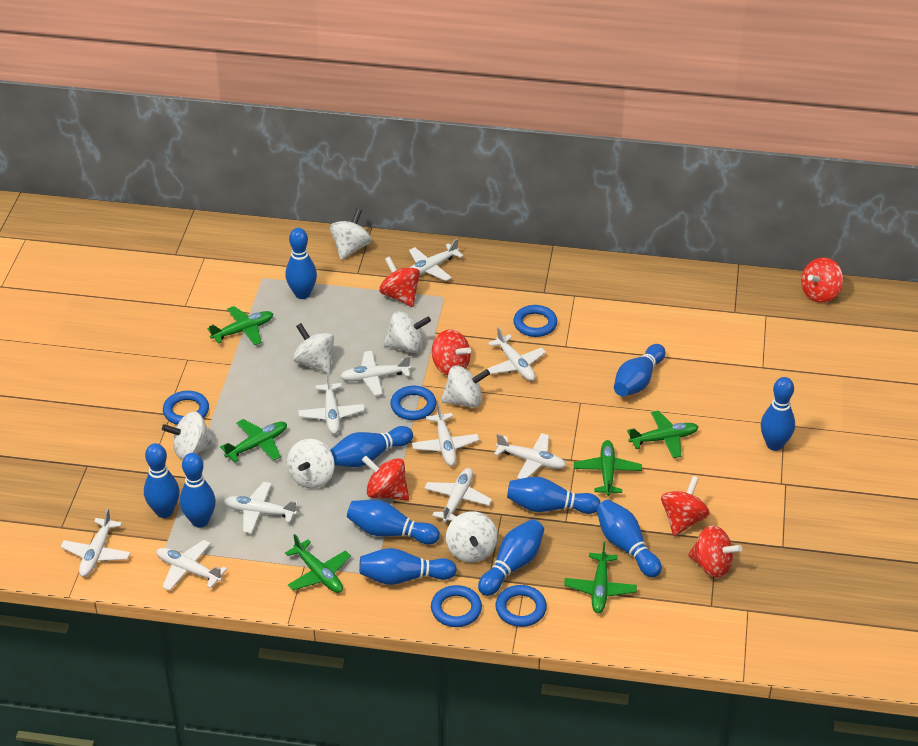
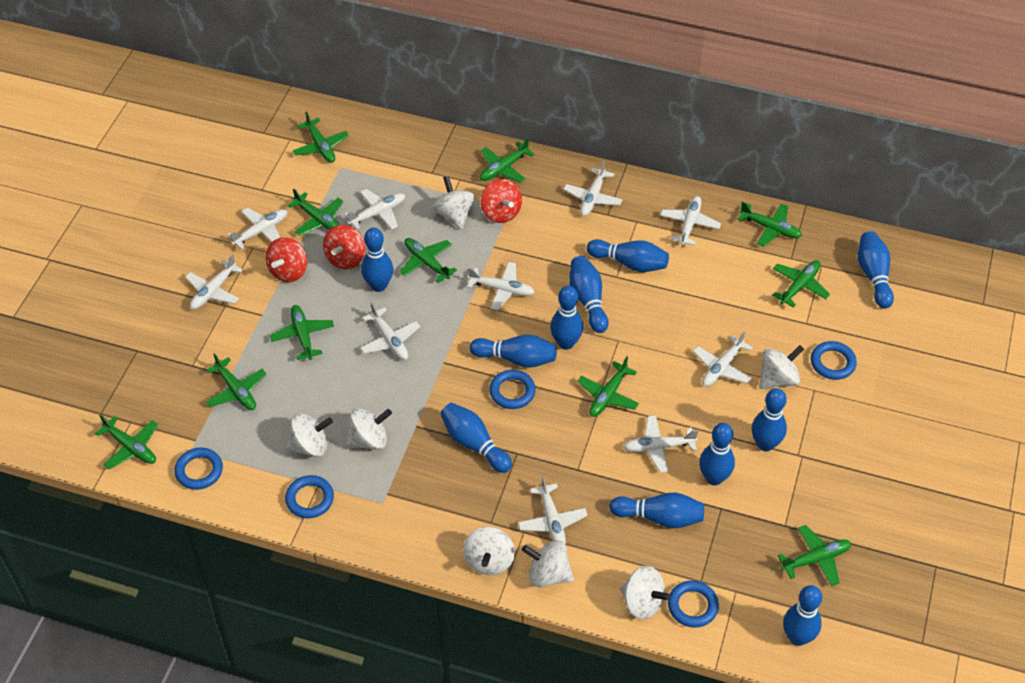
green plane: 6 -> 11
red spinning top: 6 -> 3

